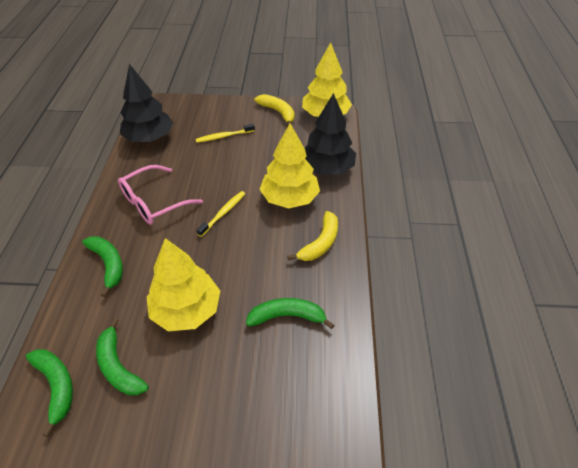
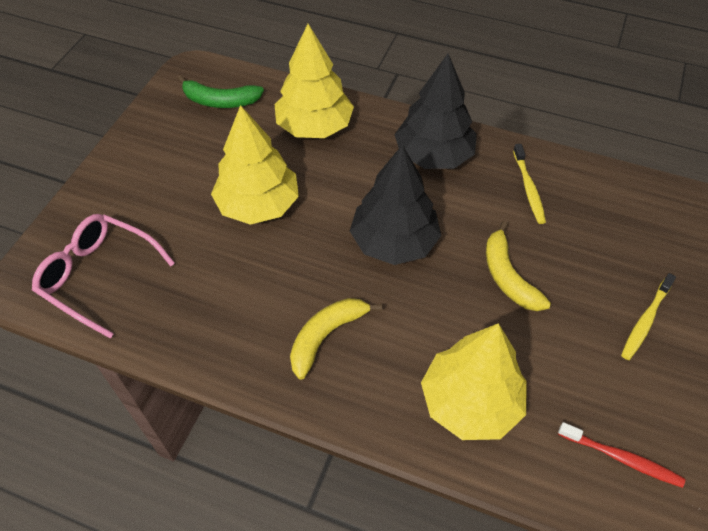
green banana: 4 -> 1
red toothbrush: 0 -> 1

